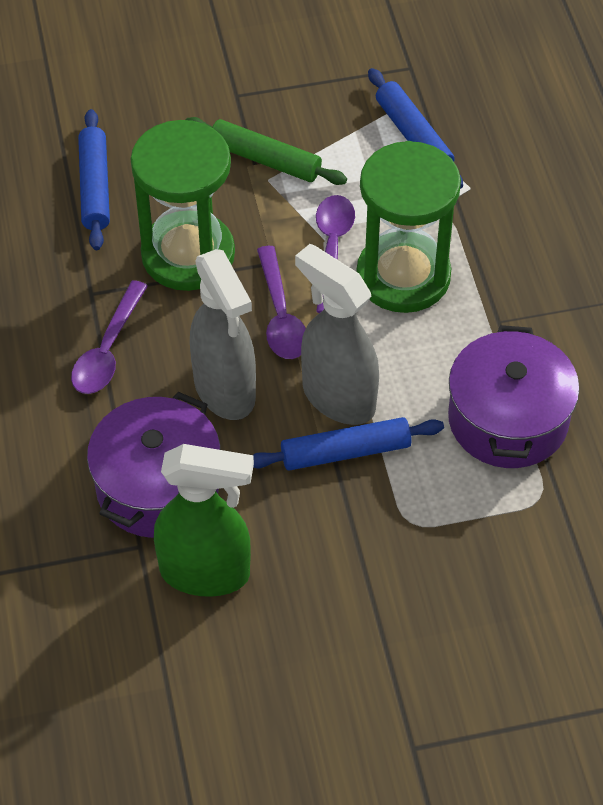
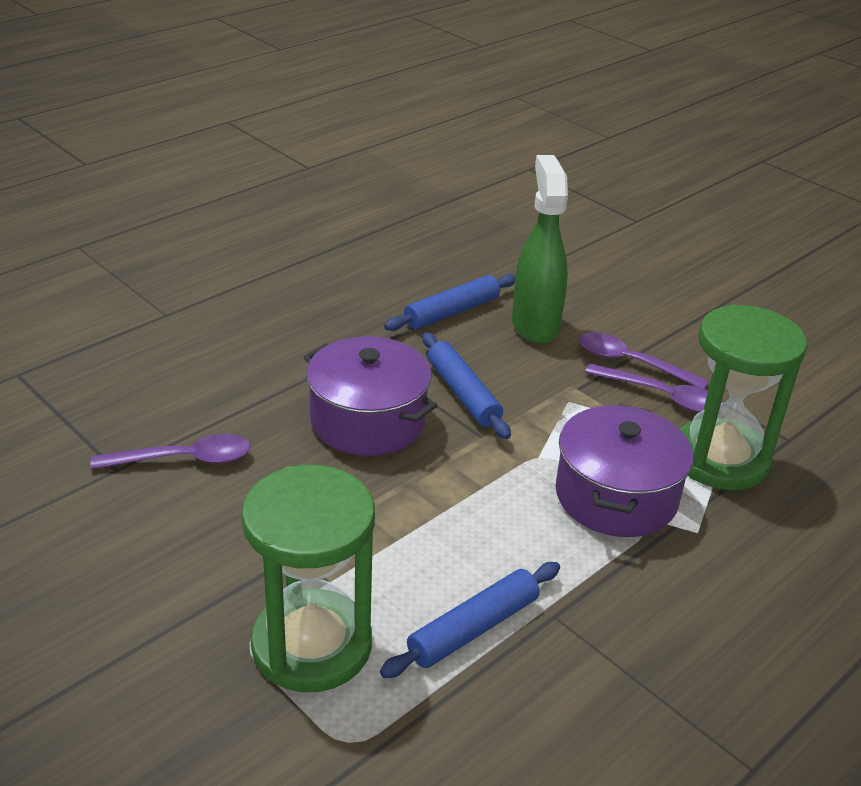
green rolling pin: 1 -> 0
grey spray bottle: 2 -> 0

